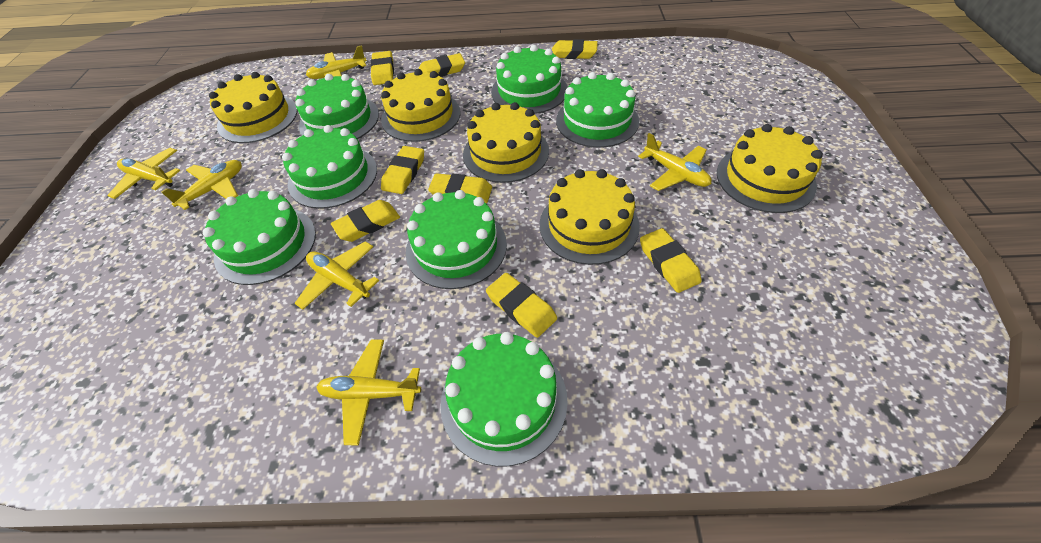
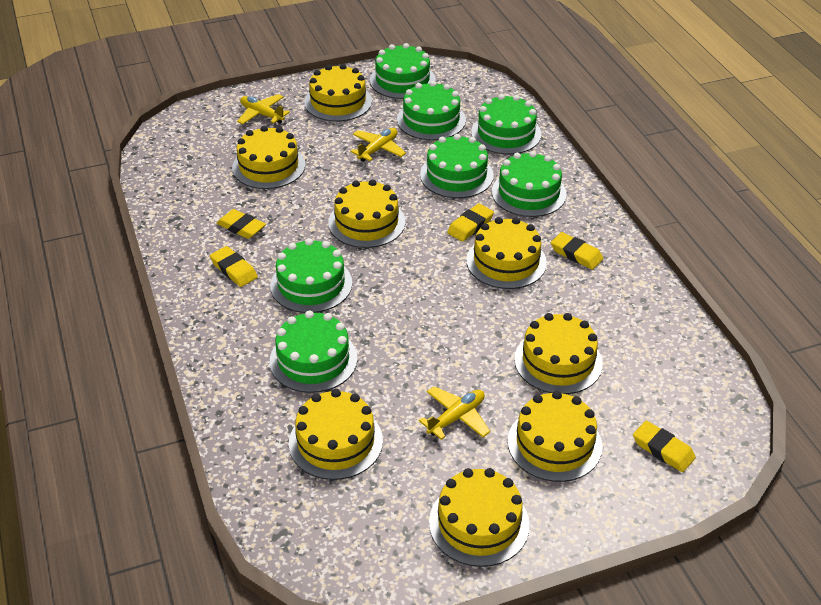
yellow cake: 5 -> 8
yellow eraser: 8 -> 5
yellow plane: 6 -> 3

